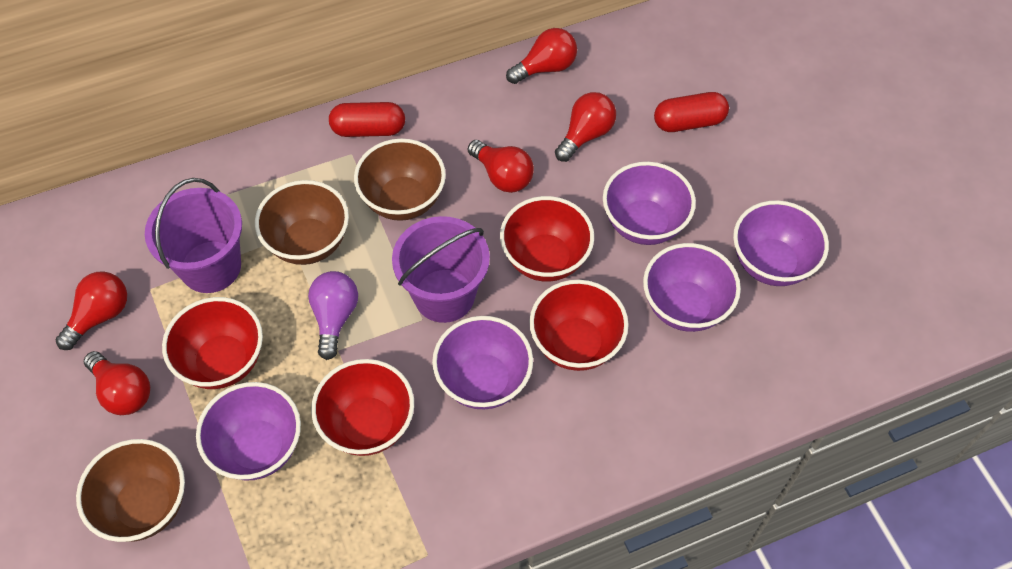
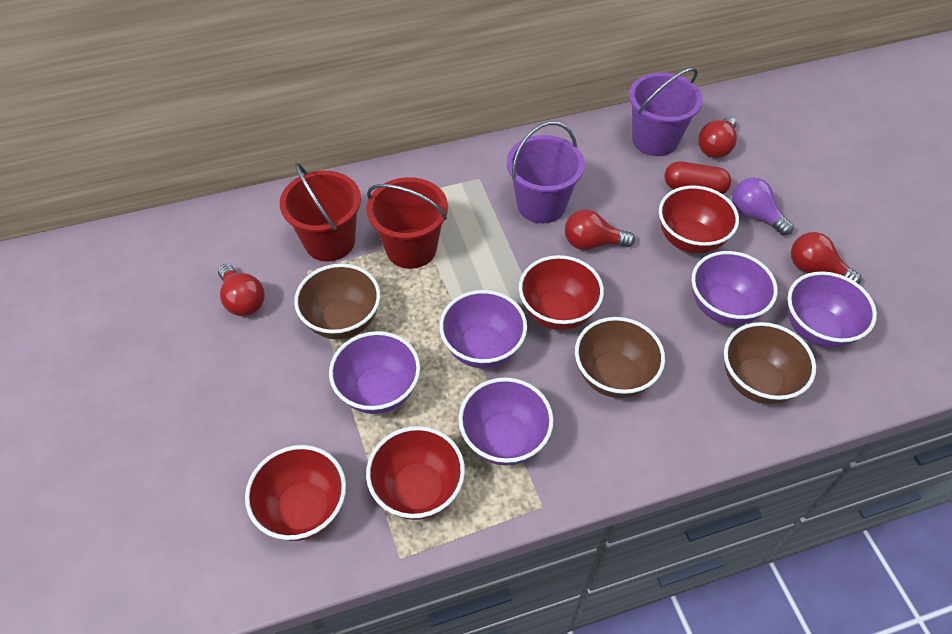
red bucket: 0 -> 2
red capsule: 2 -> 1
red light bulb: 5 -> 4

